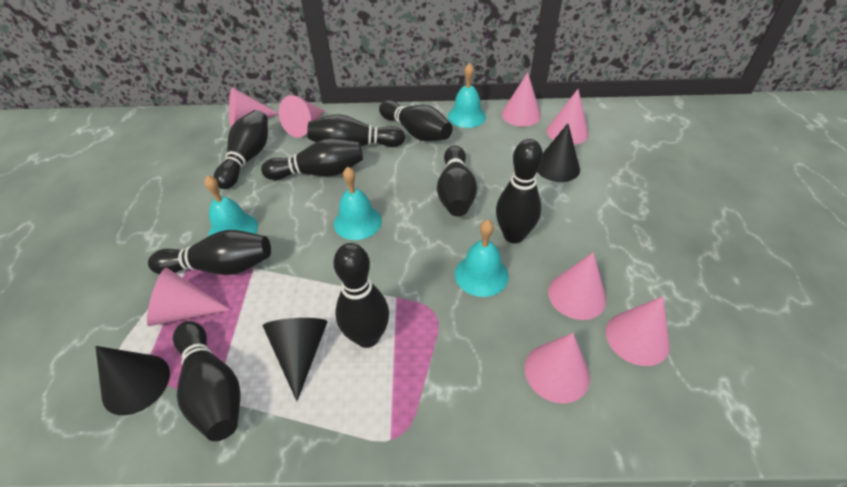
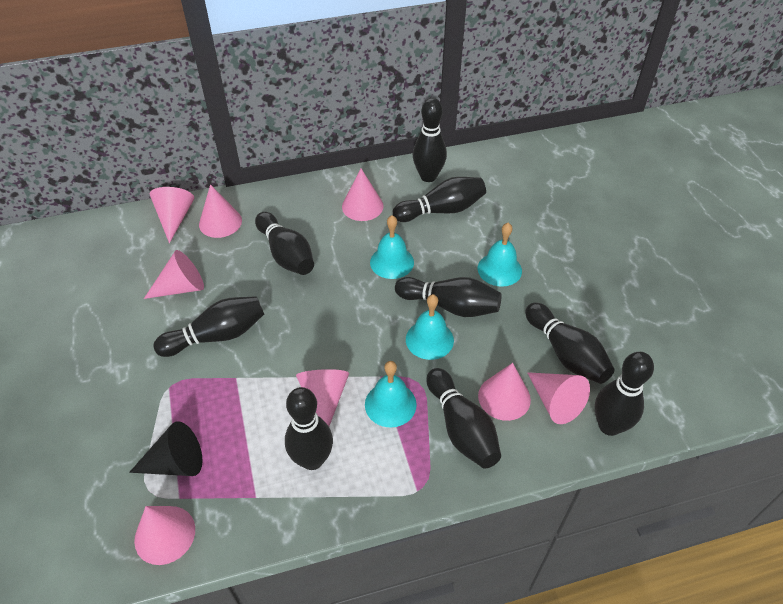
black cone: 3 -> 1

